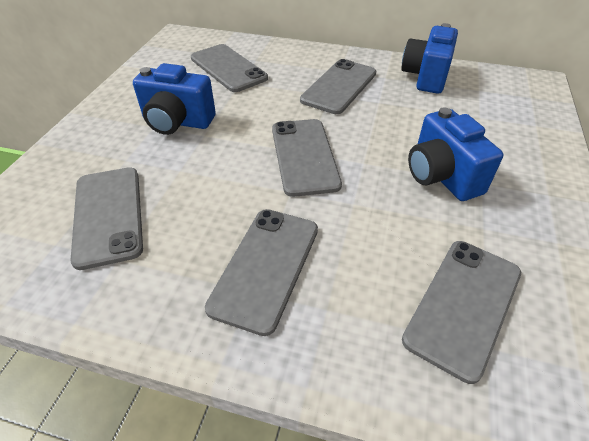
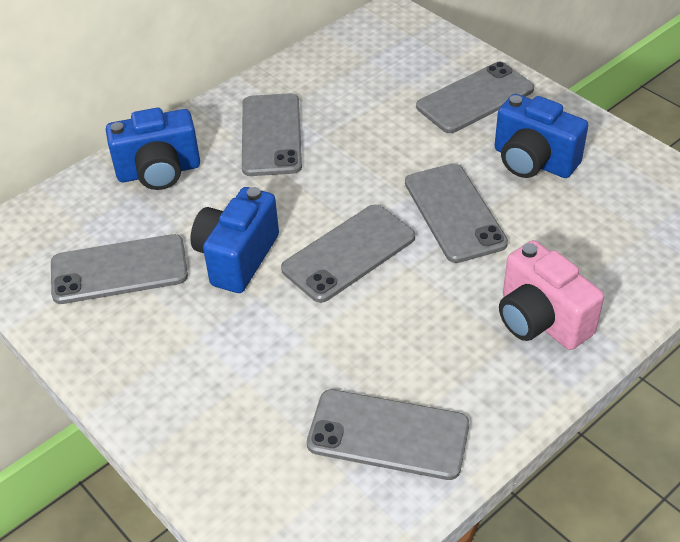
pink camera: 0 -> 1

